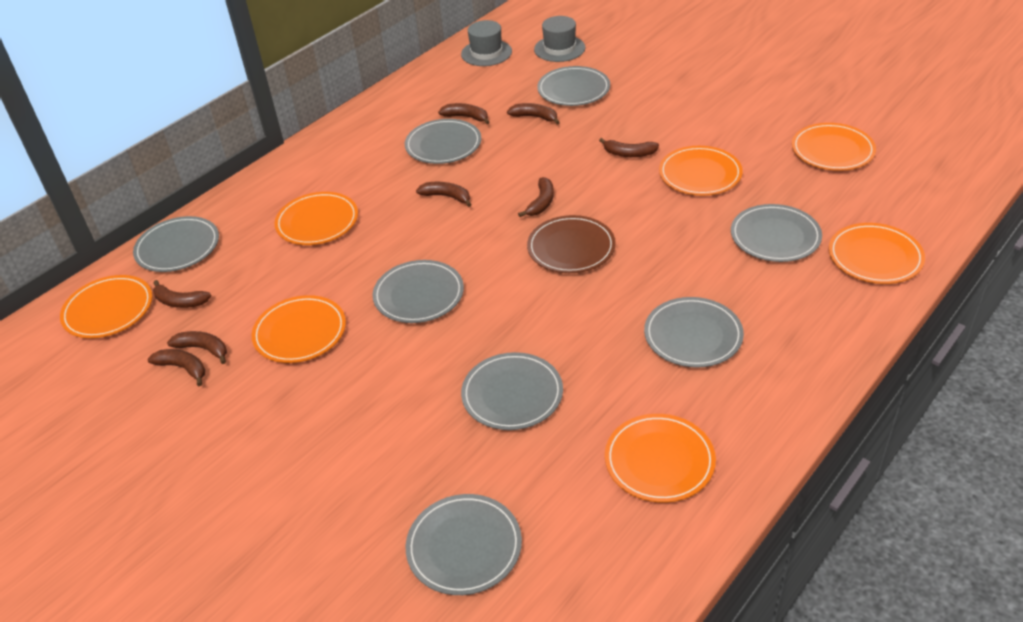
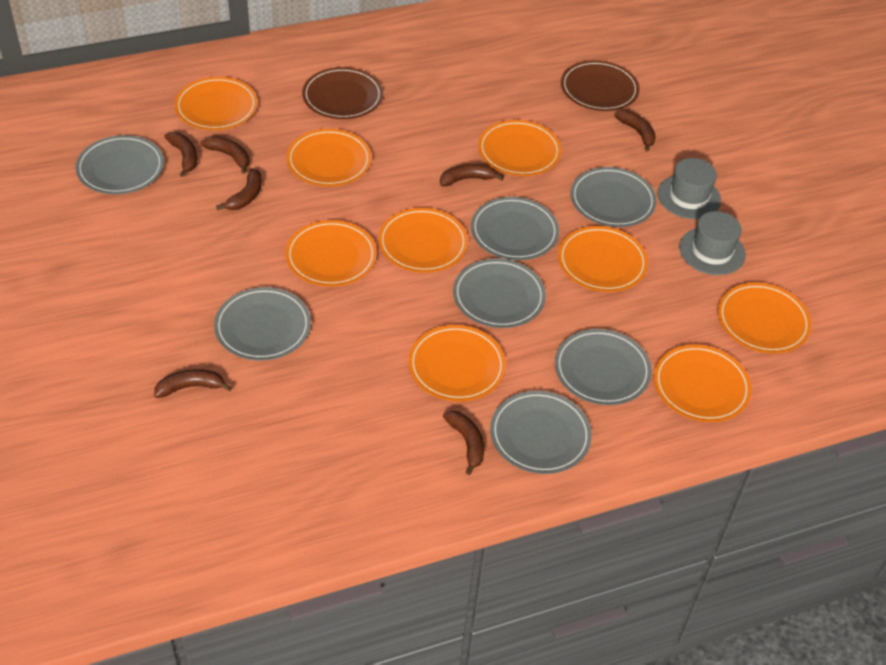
brown banana: 8 -> 7
brown plate: 1 -> 2
grey plate: 8 -> 7
orange plate: 7 -> 9

